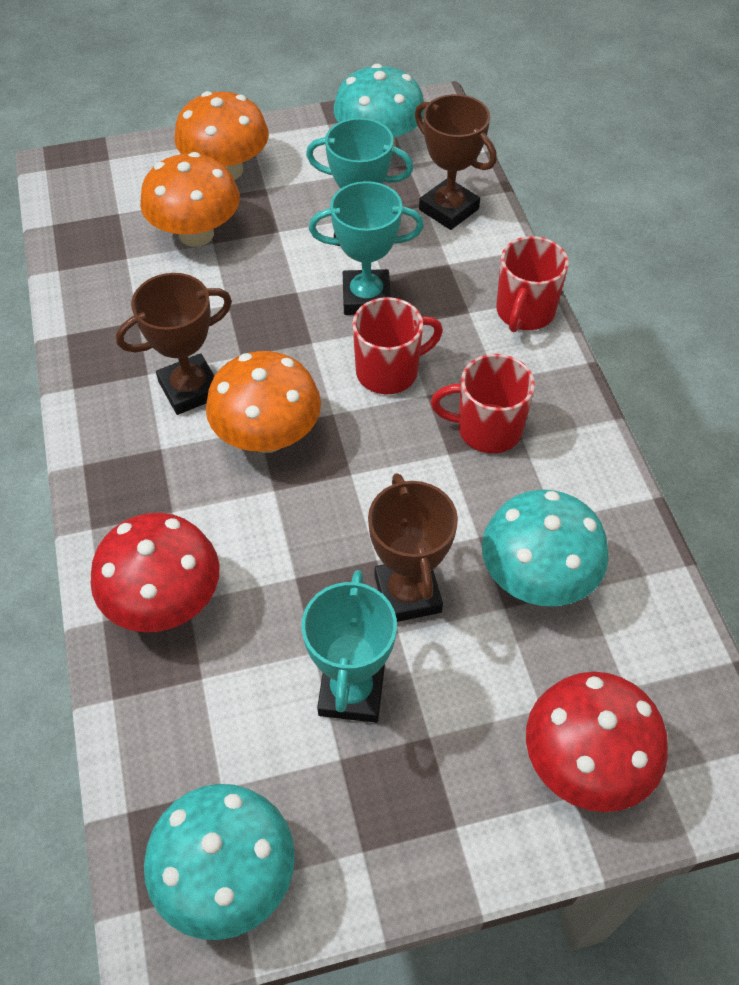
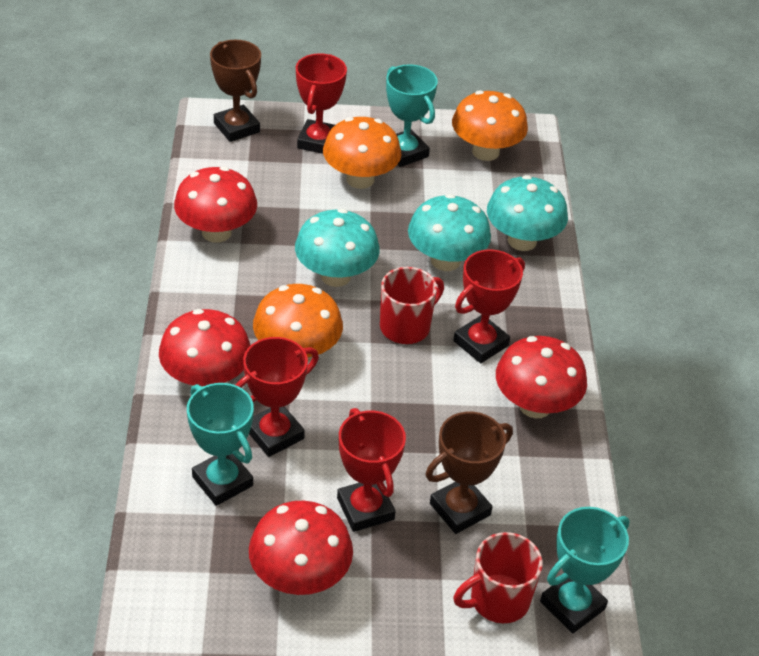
brown trophy: 3 -> 2
red mug: 3 -> 2
red mushroom: 2 -> 4
red trophy: 0 -> 4

